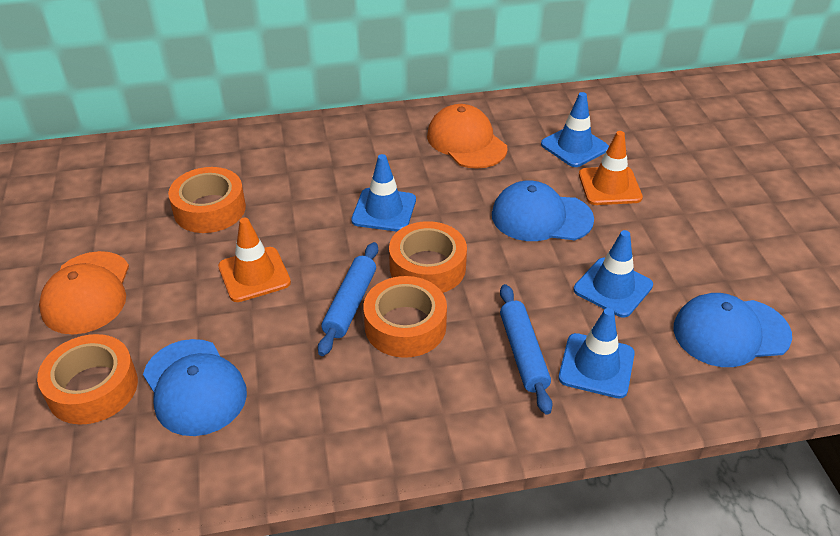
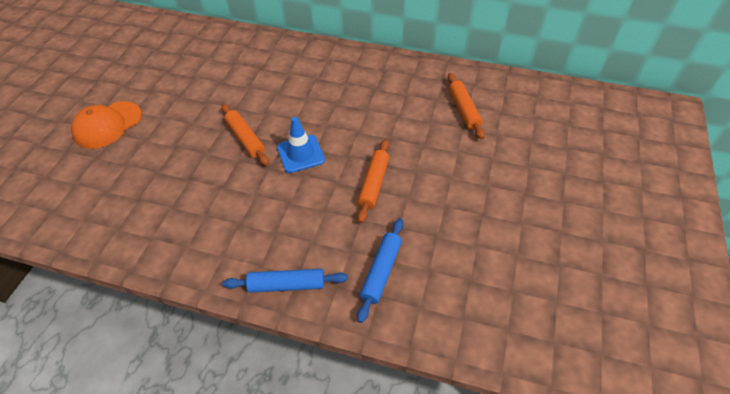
blue cap: 3 -> 0
blue traffic cone: 4 -> 1
orange cap: 2 -> 1
orange rolling pin: 0 -> 3
orange tape: 4 -> 0
orange traffic cone: 2 -> 0

